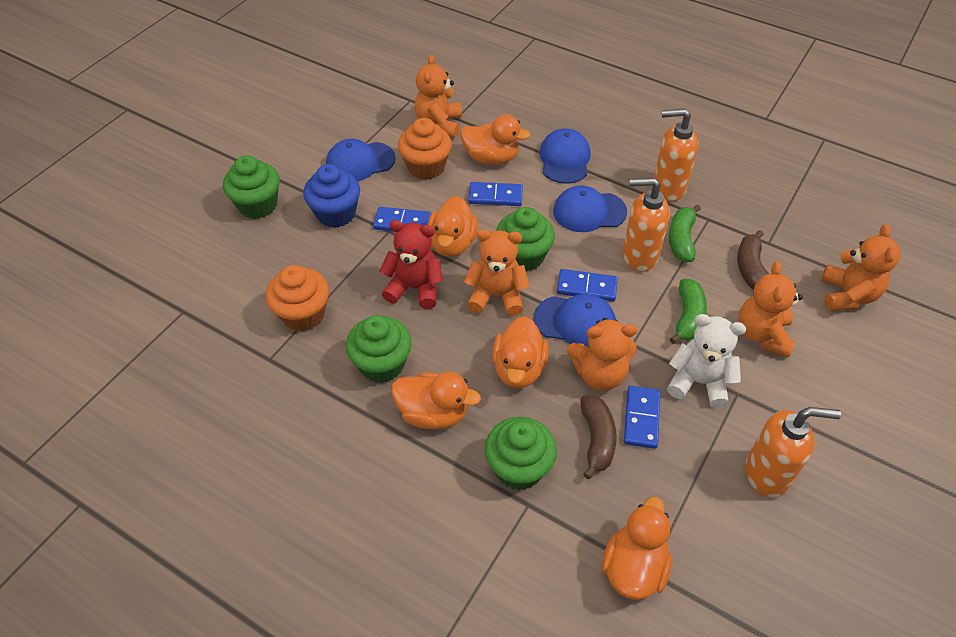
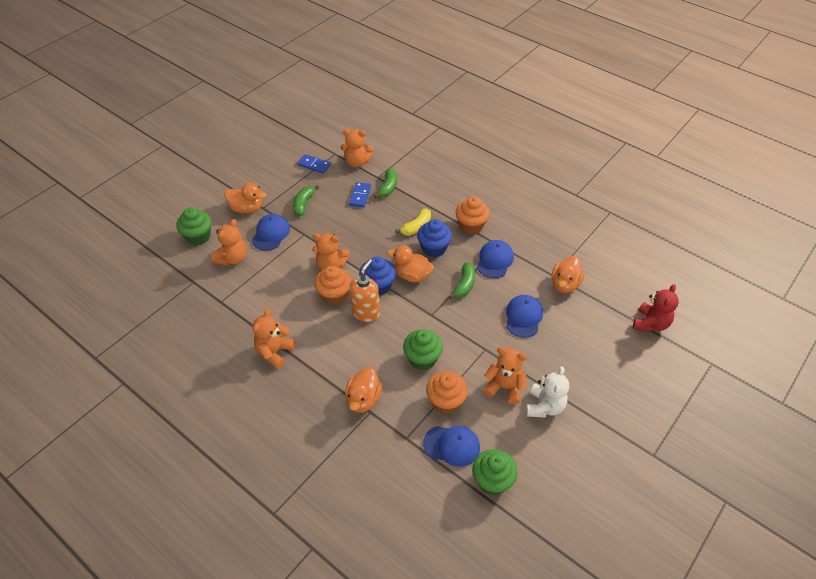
blue cupcake: 1 -> 2
blue domino: 4 -> 2
brown banana: 2 -> 0
green banana: 2 -> 3
green cupcake: 4 -> 3
orange cupcake: 2 -> 3
orange duck: 5 -> 4
orange soap dispenser: 3 -> 1
yellow banana: 0 -> 1

